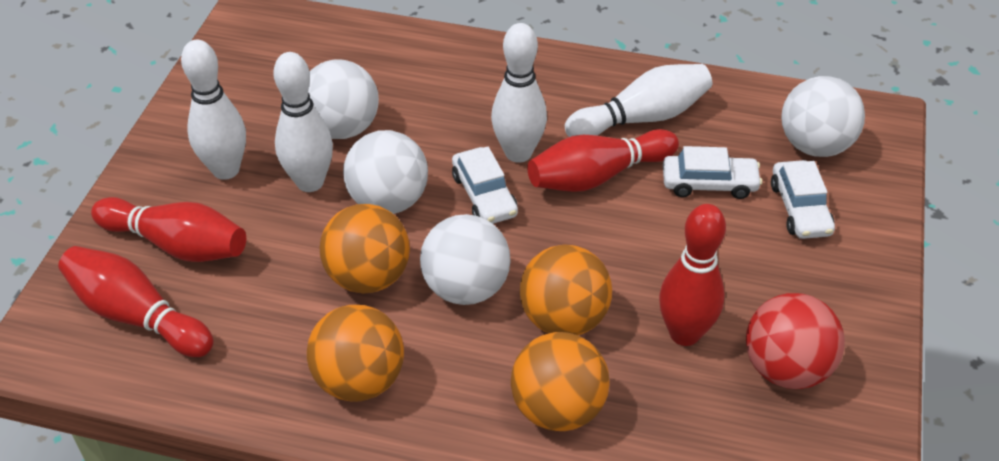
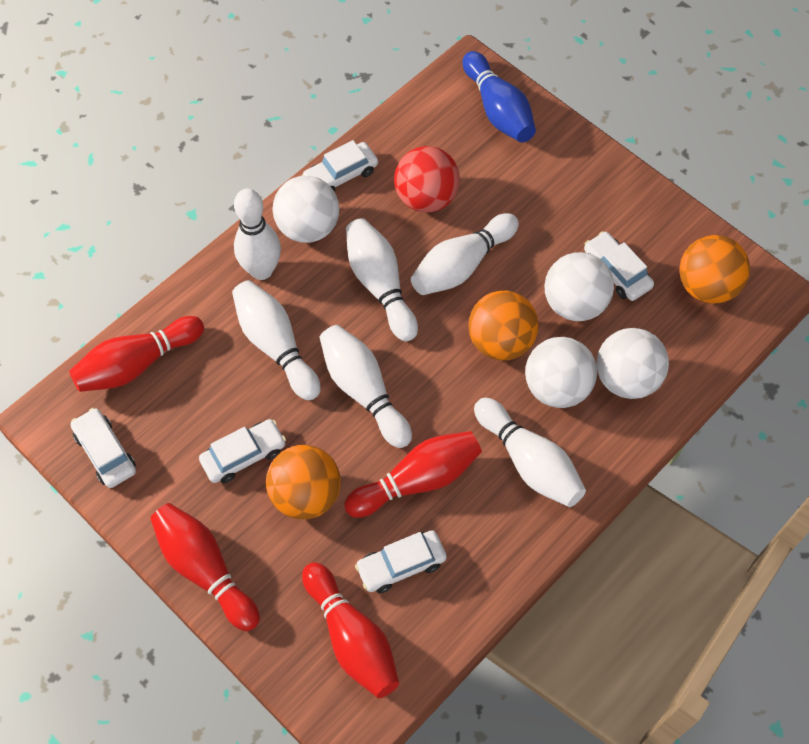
blue bowling pin: 0 -> 1
orange ball: 4 -> 3
white bowling pin: 4 -> 6
white car: 3 -> 5

